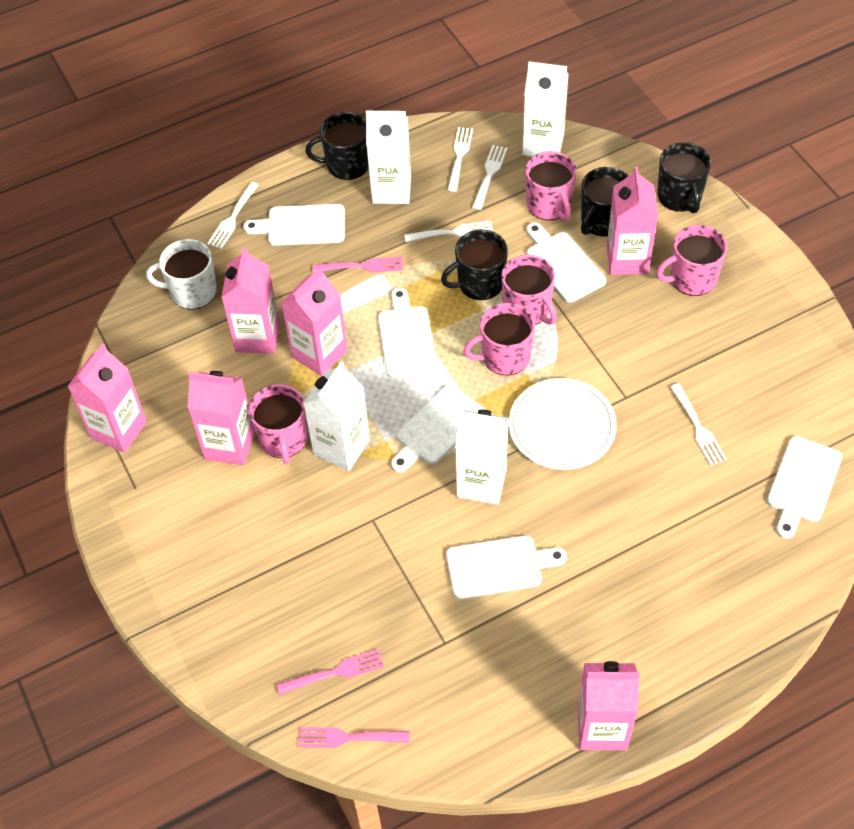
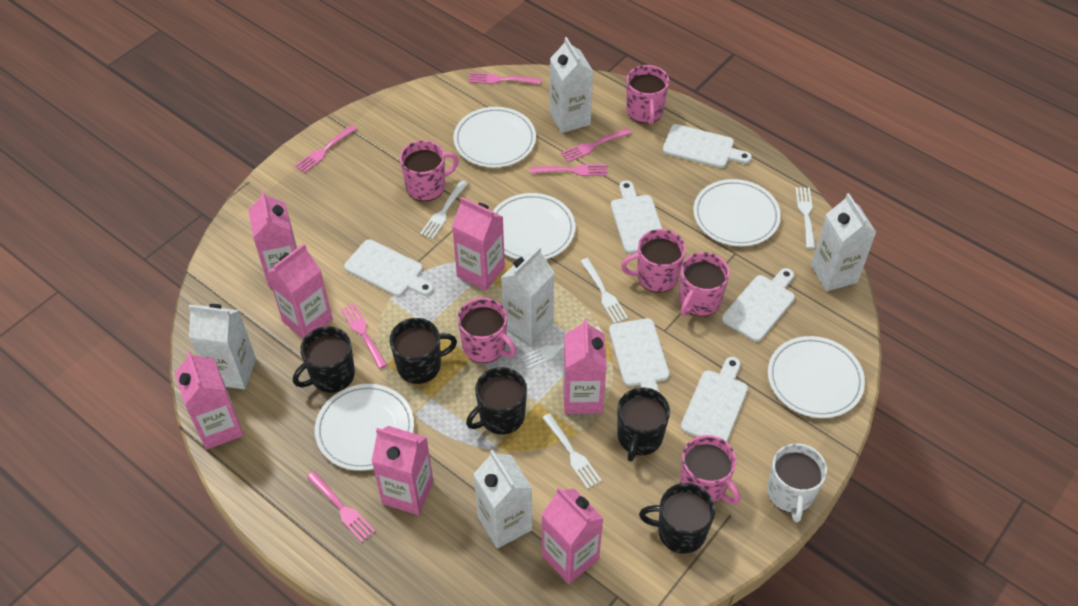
black mug: 4 -> 5
pink carton: 6 -> 7
pink fork: 3 -> 6
pink mug: 5 -> 6
white carton: 4 -> 5
white plate: 1 -> 5

